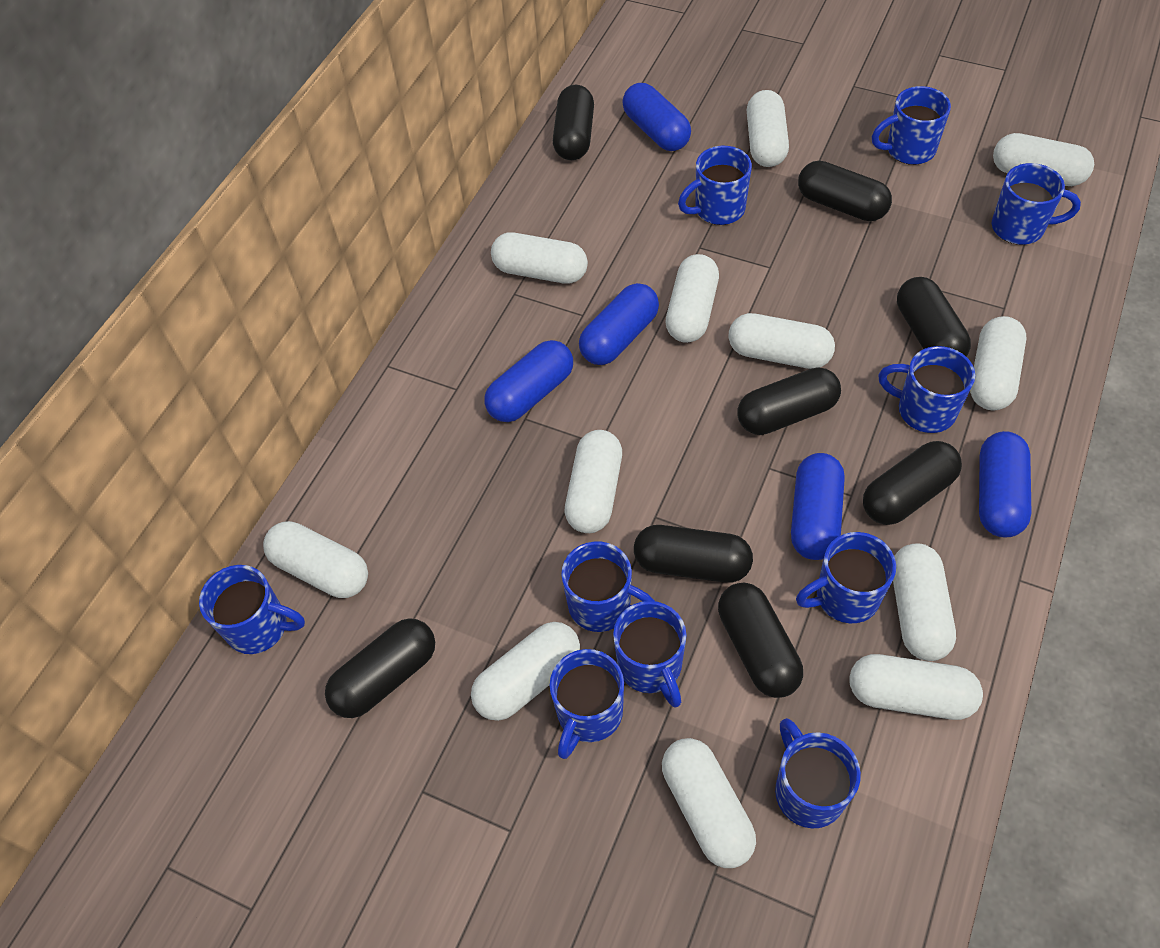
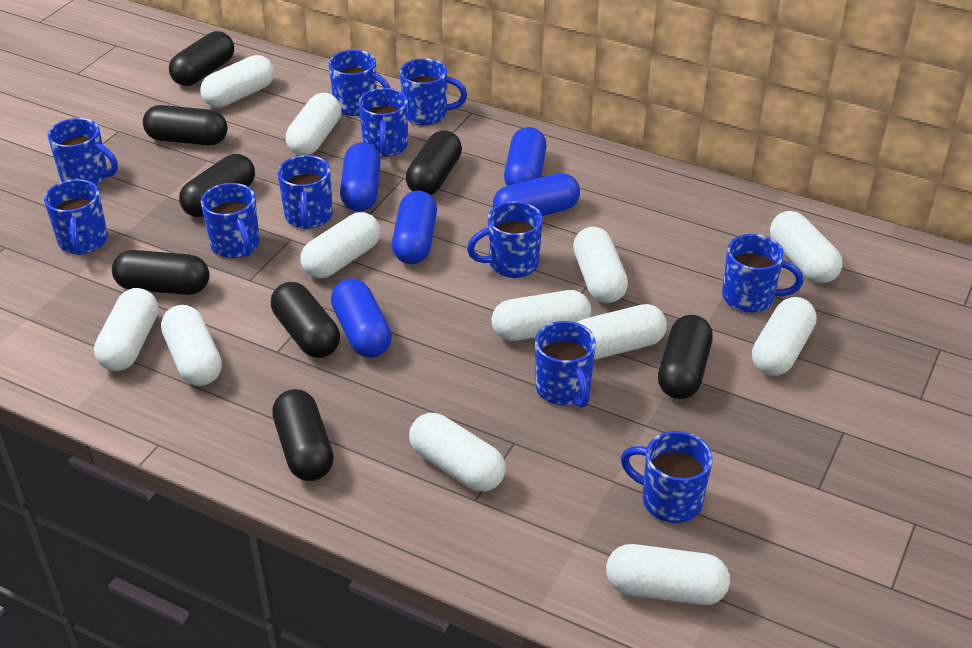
blue mug: 10 -> 11

